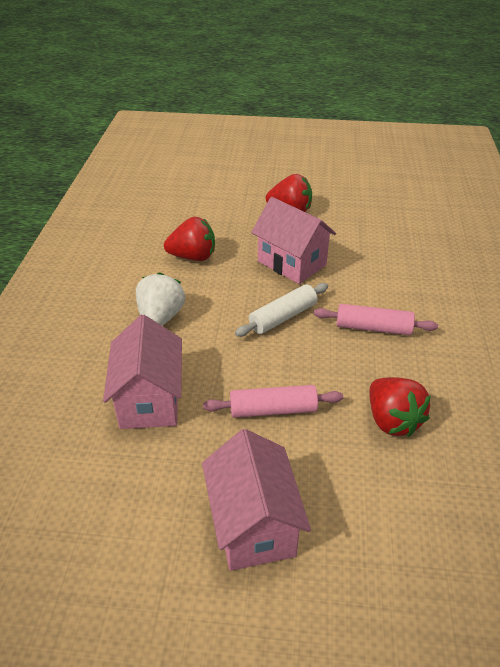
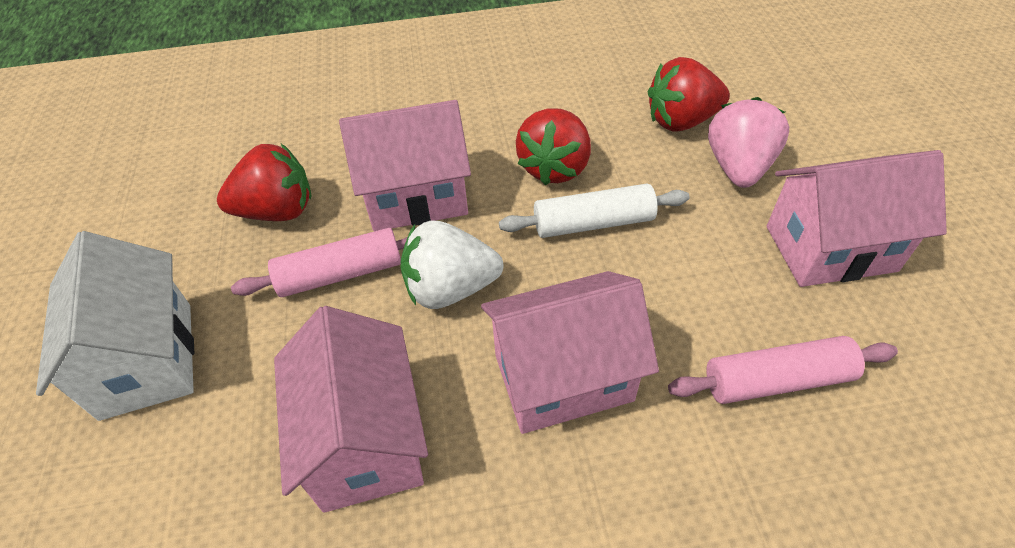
pink house: 3 -> 4
pink strawberry: 0 -> 1
white house: 0 -> 1

